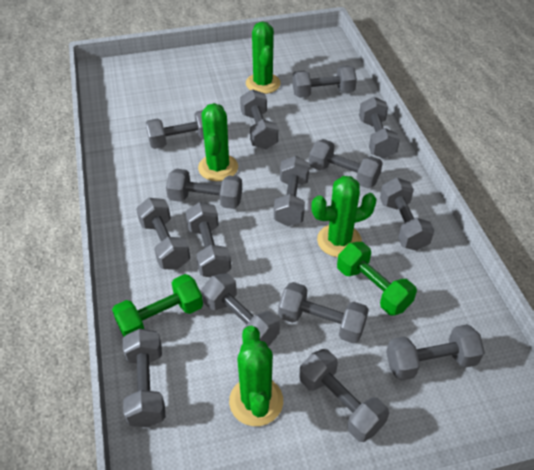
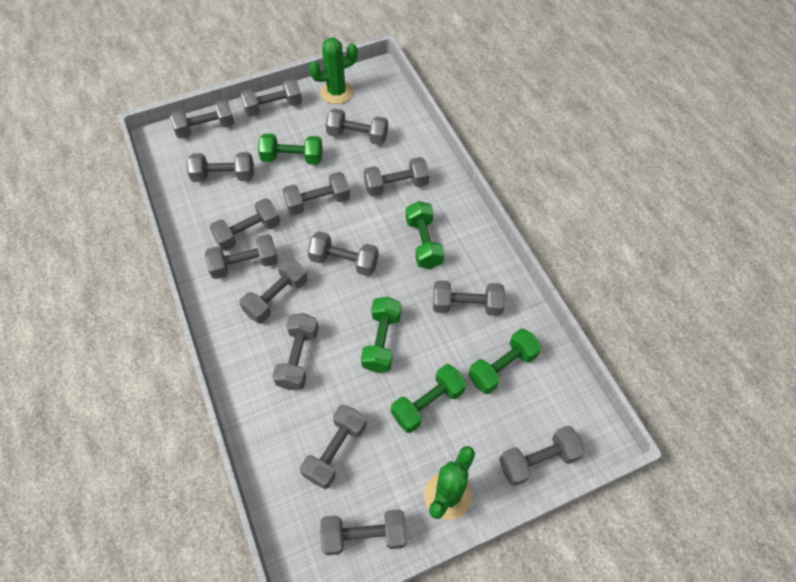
green cactus: 4 -> 2
green dumbbell: 2 -> 5

